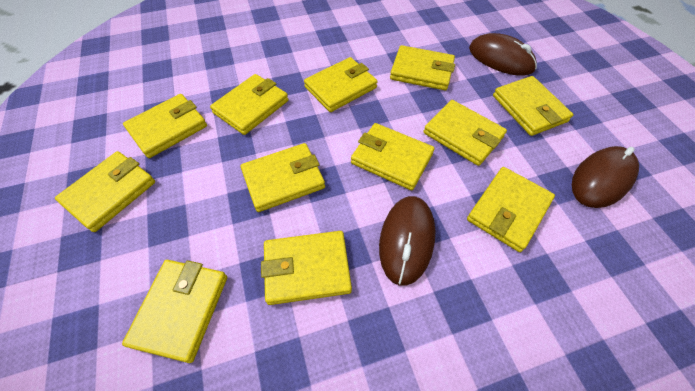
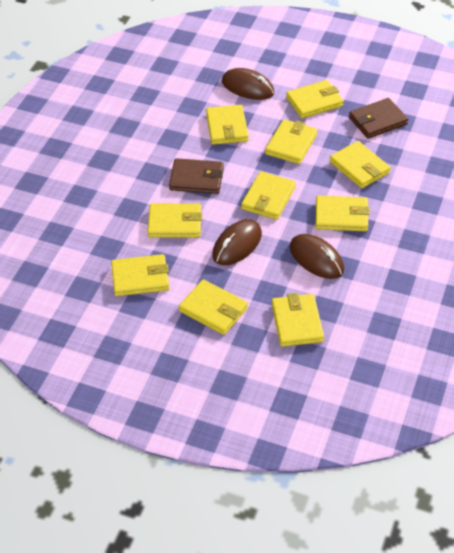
brown wallet: 0 -> 2
yellow wallet: 12 -> 10

